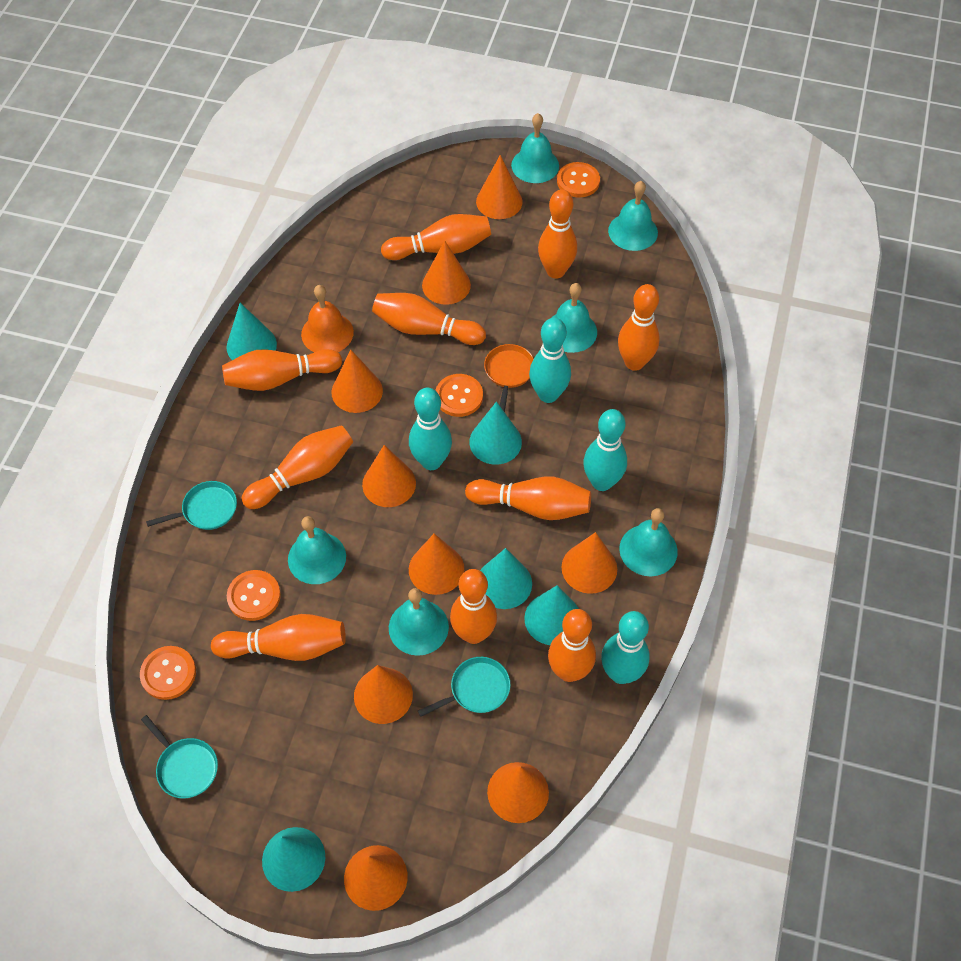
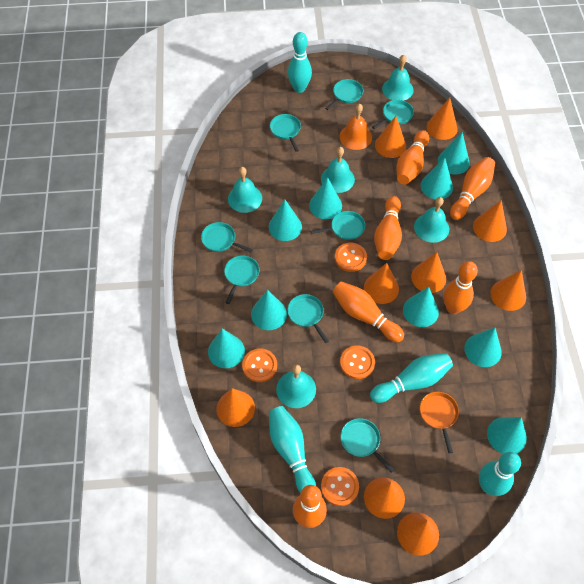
orange bowling pin: 10 -> 6
turquoise bell: 6 -> 5
turquoise cone: 5 -> 9
turquoise pan: 3 -> 8

